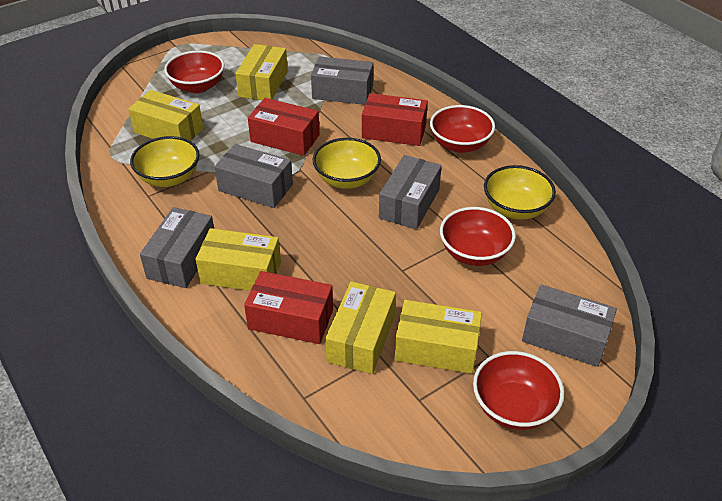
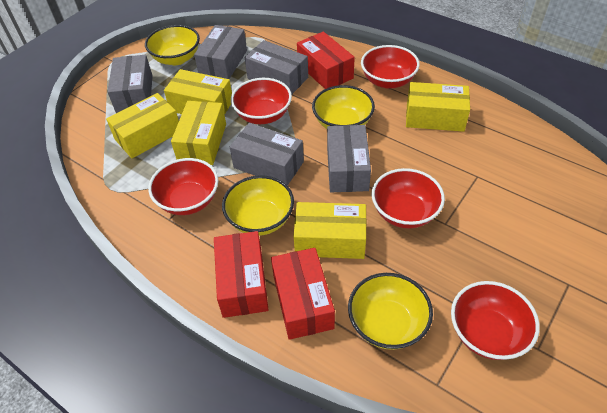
red bowl: 4 -> 5
yellow bowl: 3 -> 4

